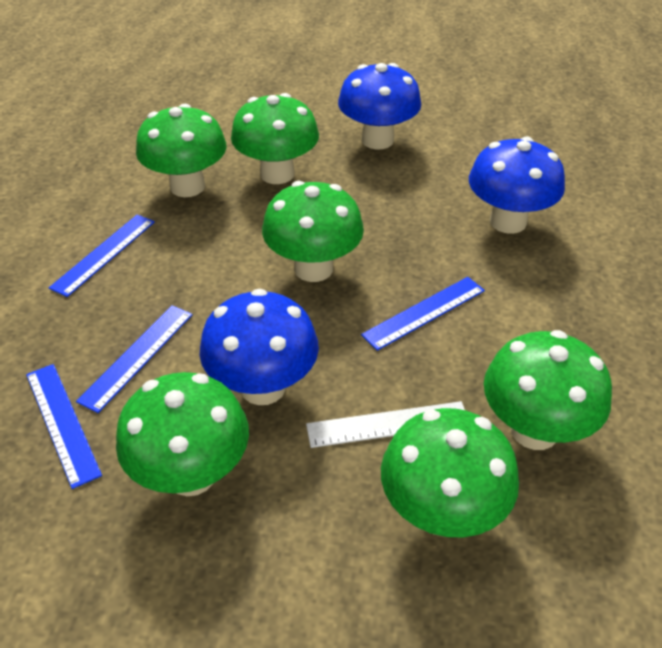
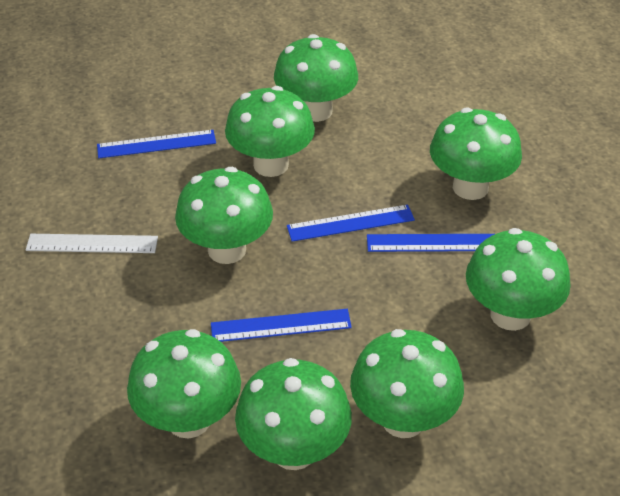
blue mushroom: 3 -> 0
green mushroom: 6 -> 8

